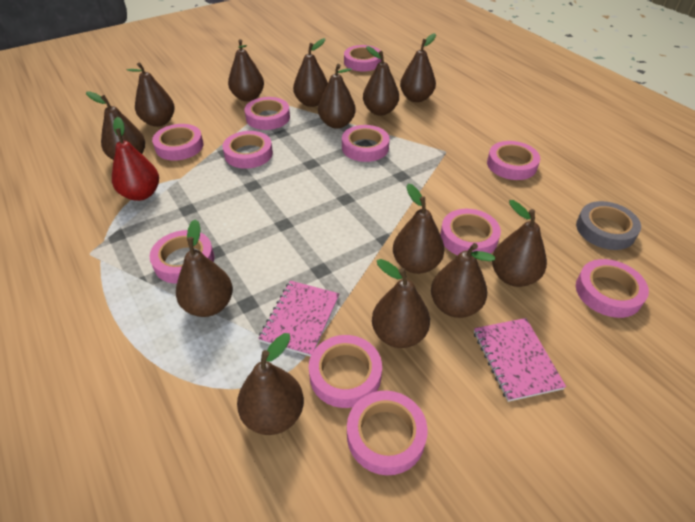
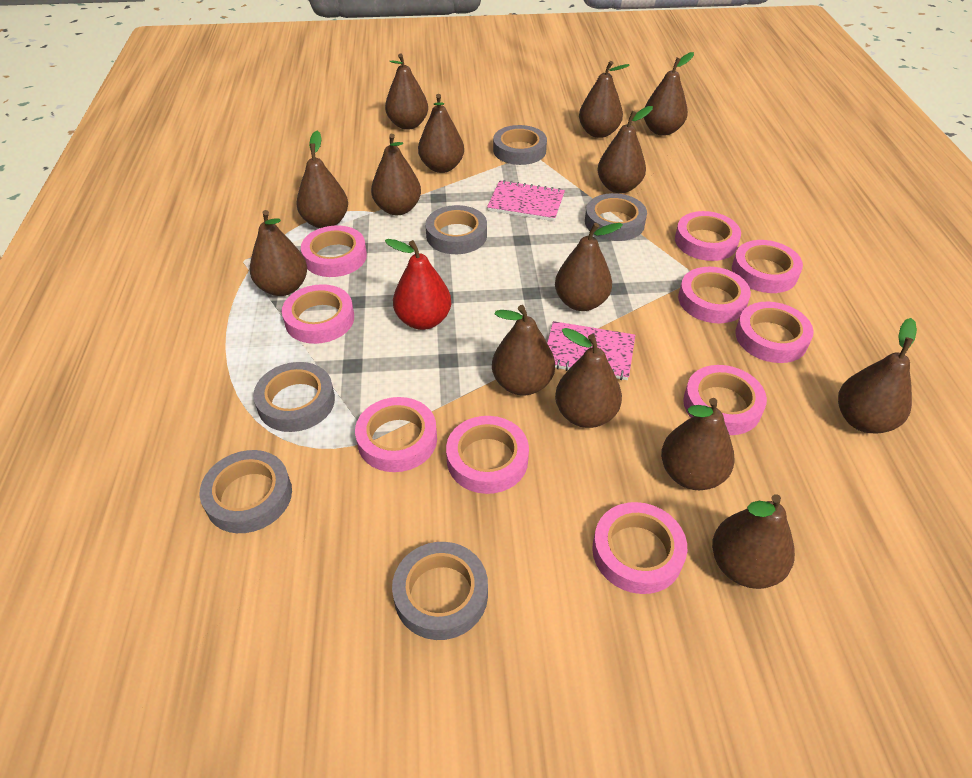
brown pear: 13 -> 14
grey tape: 1 -> 6
pink tape: 11 -> 10

